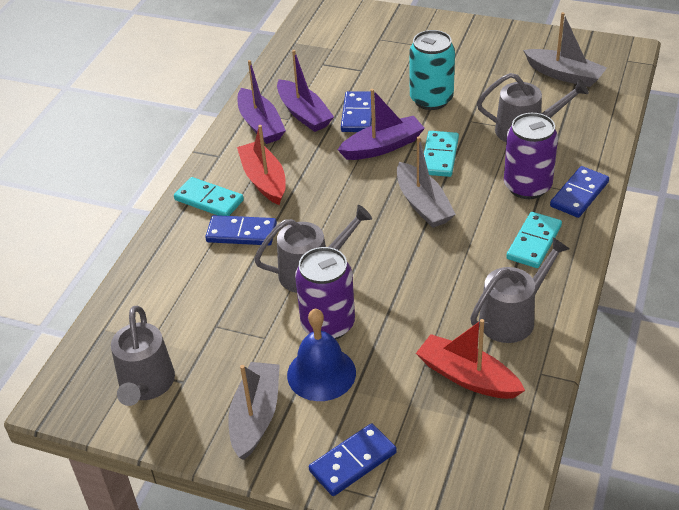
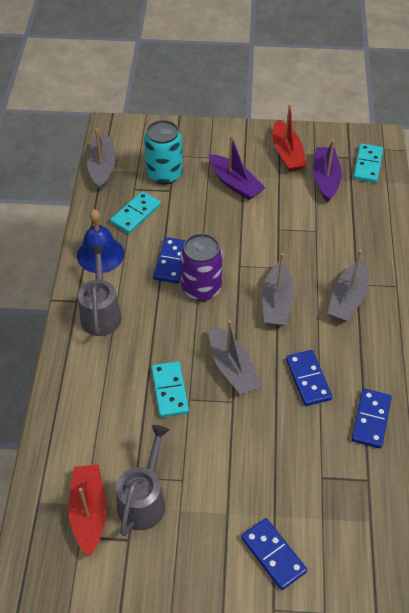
grey boat: 3 -> 4
grey watering can: 4 -> 2
purple boat: 3 -> 2
purple can: 2 -> 1

